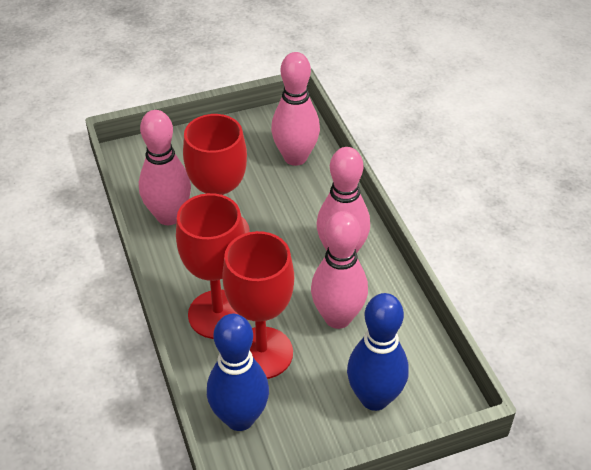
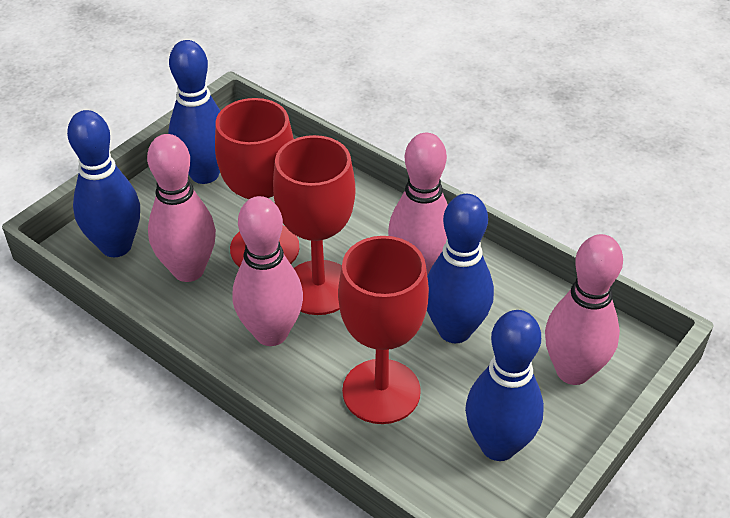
blue bowling pin: 2 -> 4

